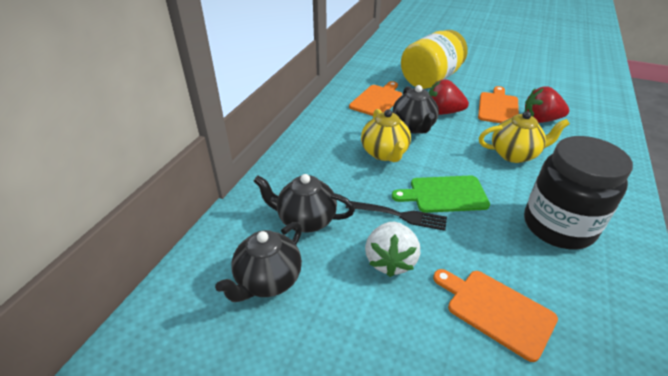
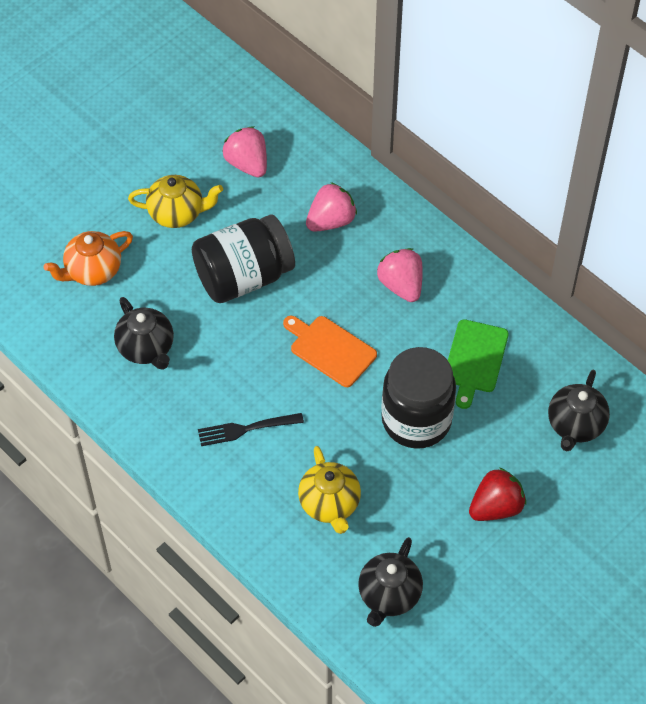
black jar: 1 -> 2
orange cutting board: 3 -> 1
orange teapot: 0 -> 1
pink strawberry: 0 -> 3
red strawberry: 2 -> 1
white strawberry: 1 -> 0
yellow jar: 1 -> 0

